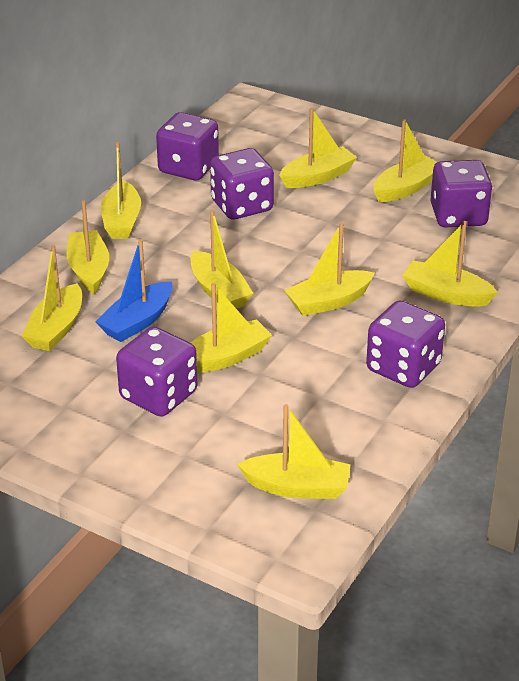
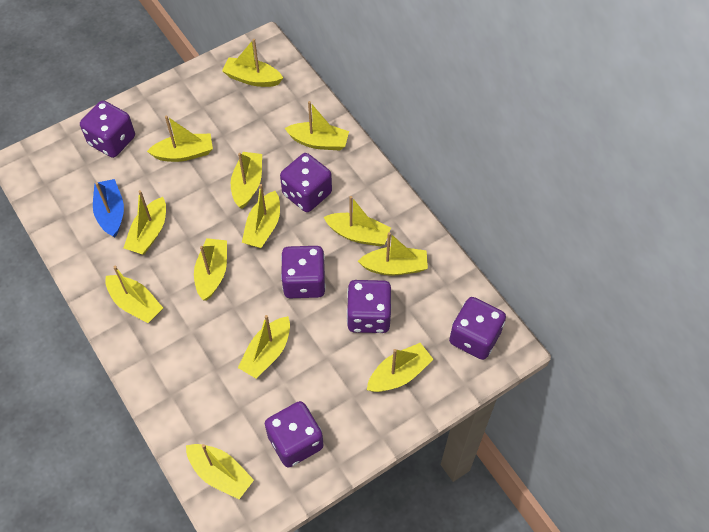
purple dice: 5 -> 6
yellow boat: 10 -> 13

